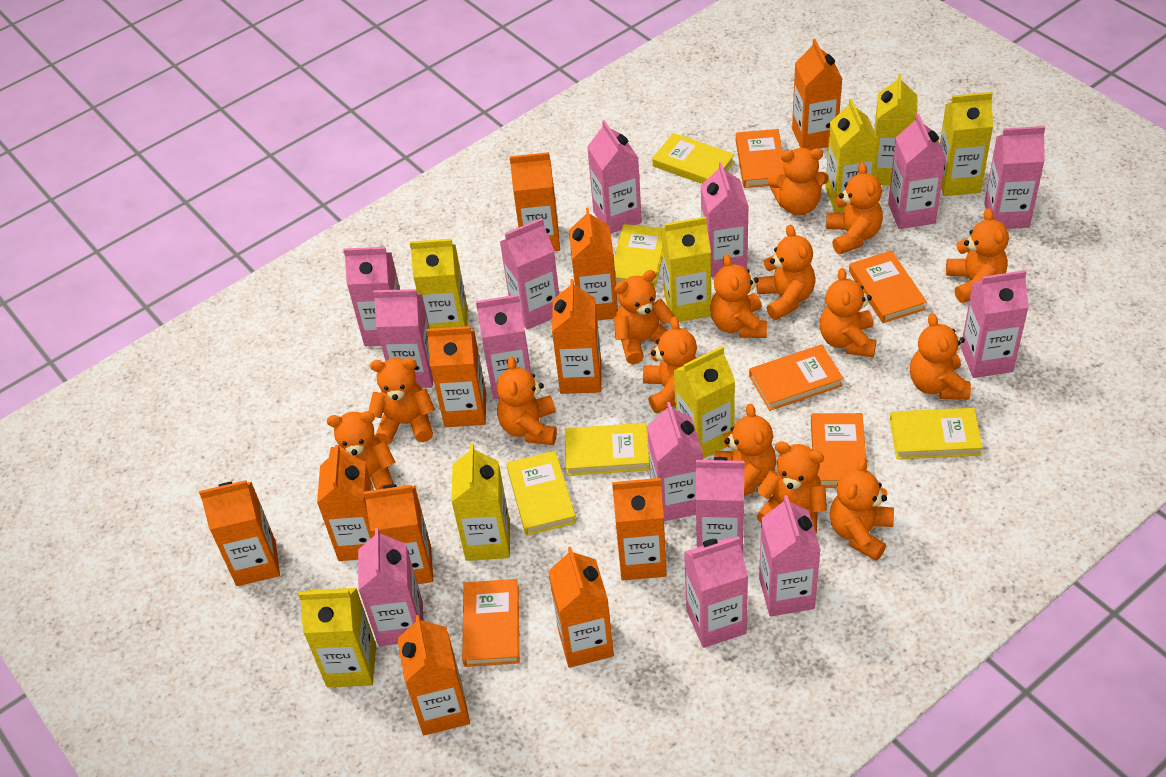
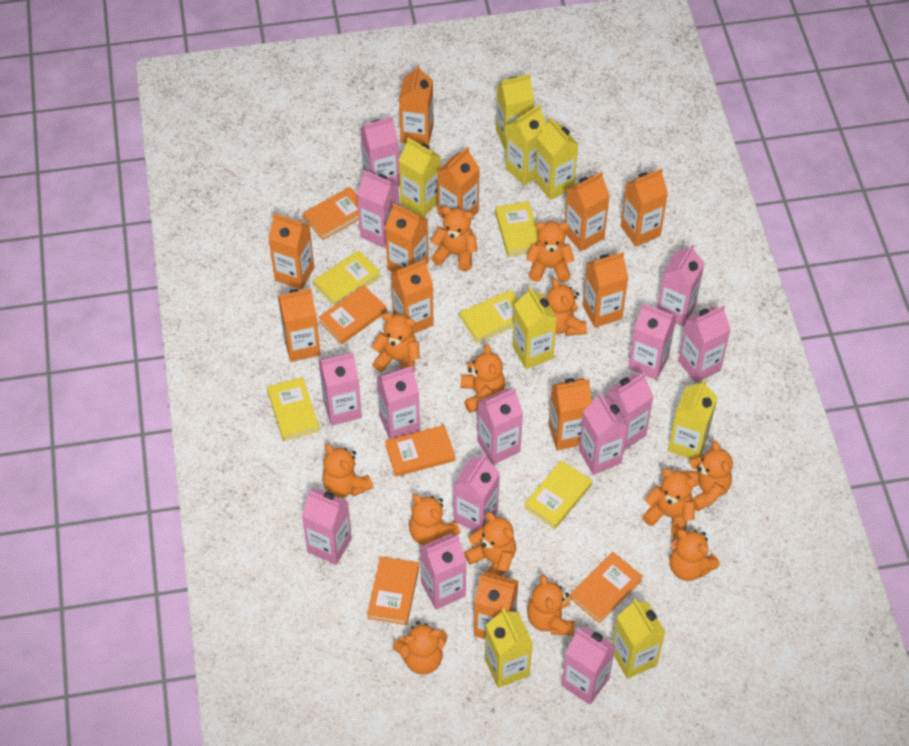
orange teddy bear: 15 -> 13

